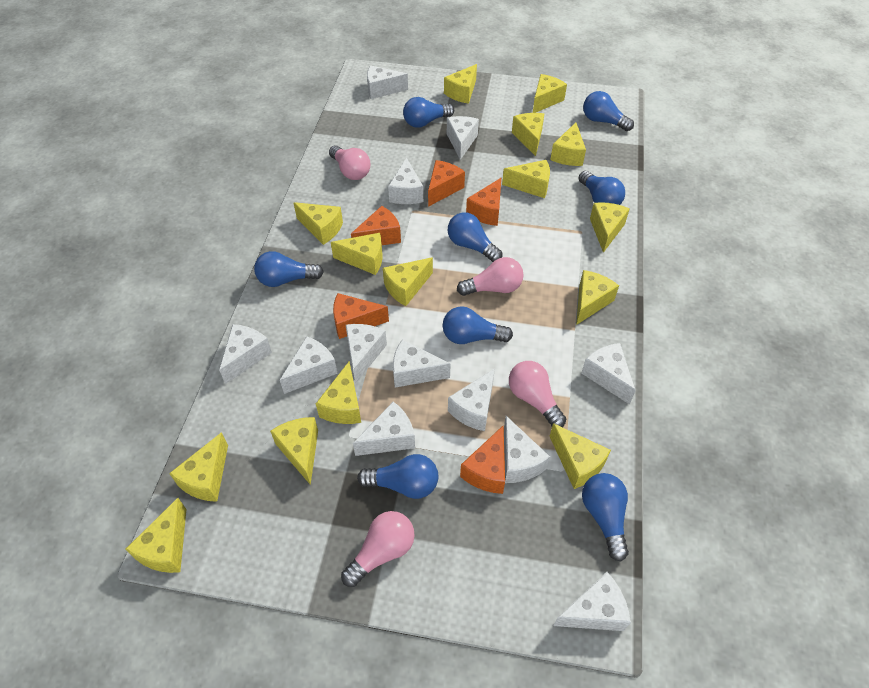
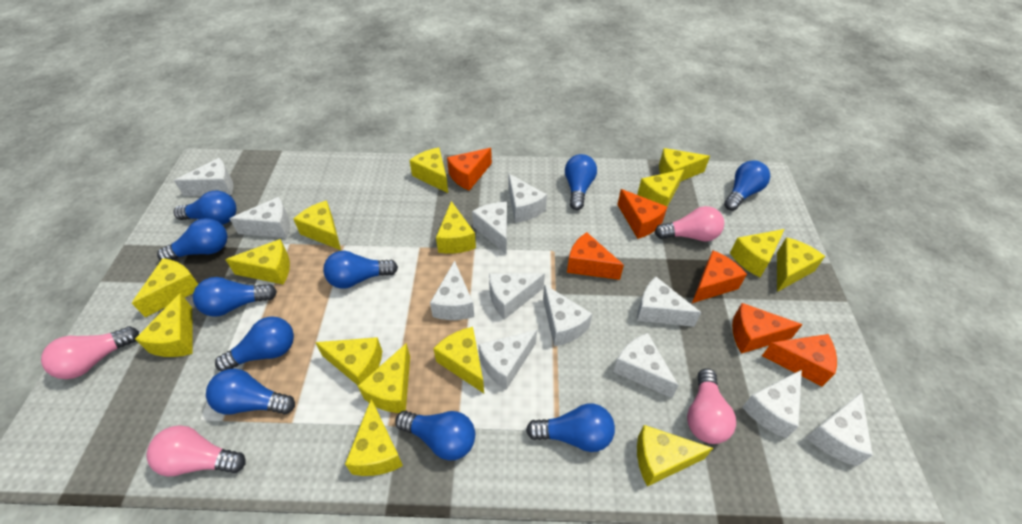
blue light bulb: 8 -> 10
orange cheese: 5 -> 6

